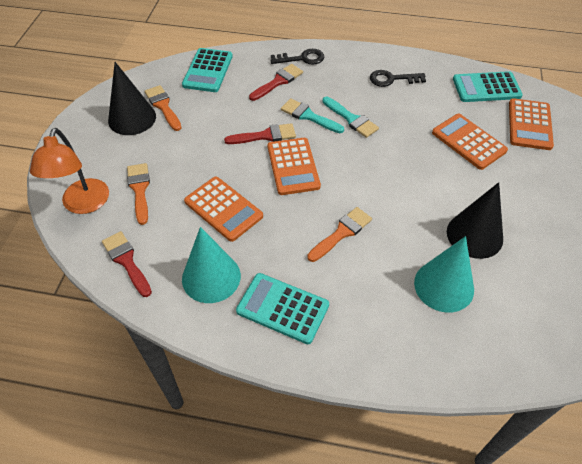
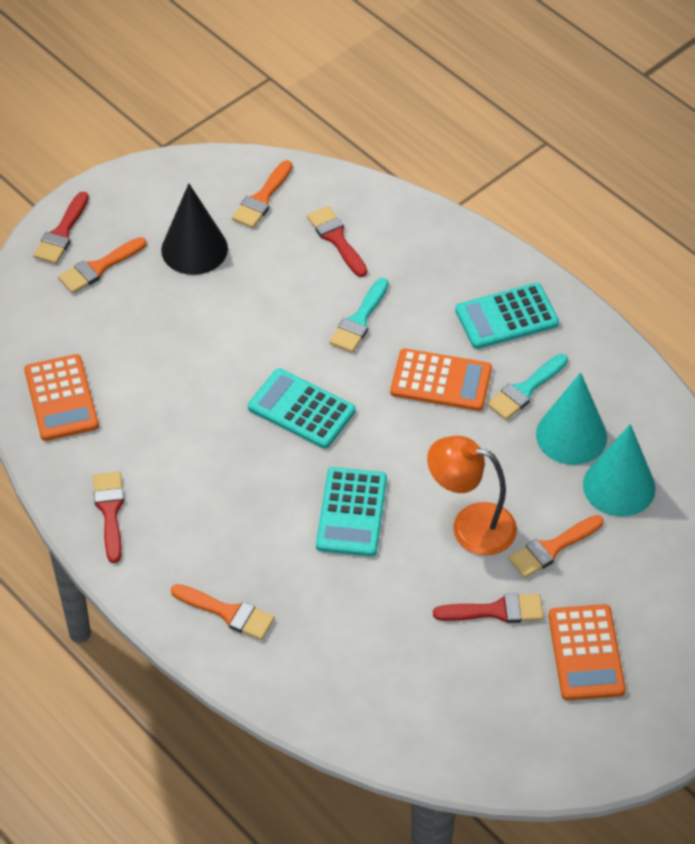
black cone: 2 -> 1
black key: 2 -> 0
orange brush: 3 -> 4
orange calculator: 4 -> 3
red brush: 3 -> 4

